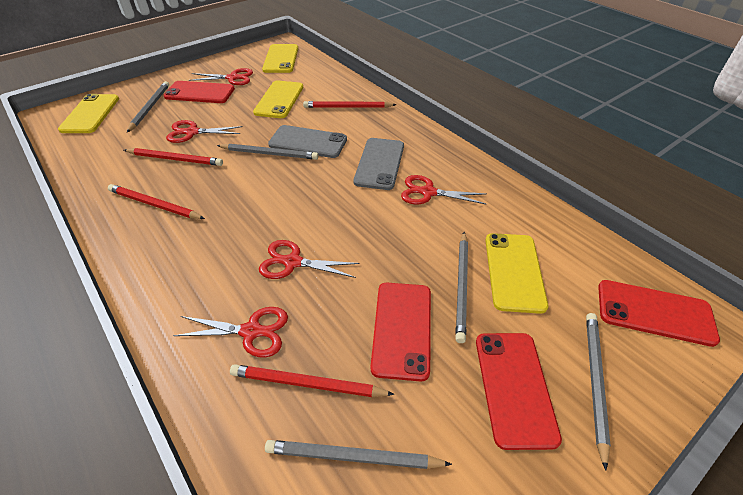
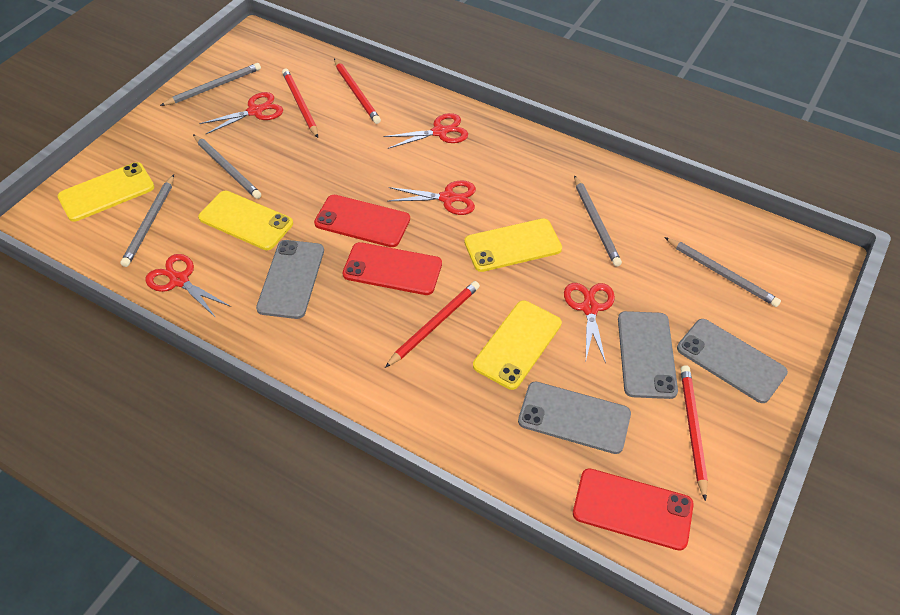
grey phone: 2 -> 4
red phone: 4 -> 3

